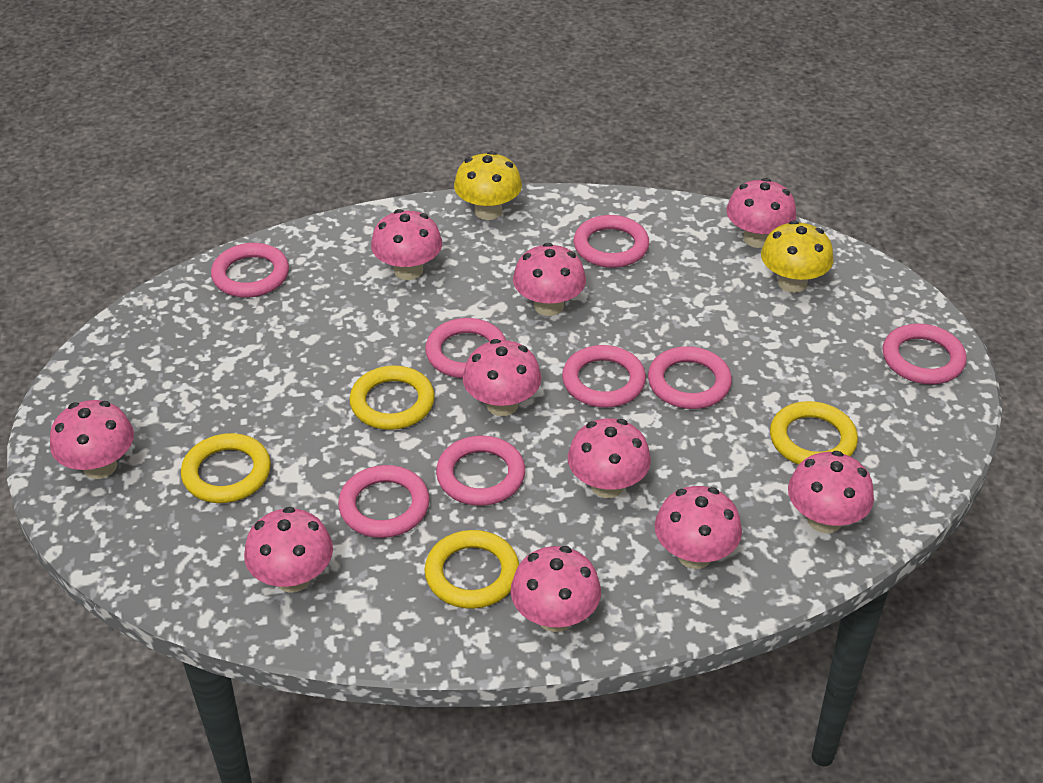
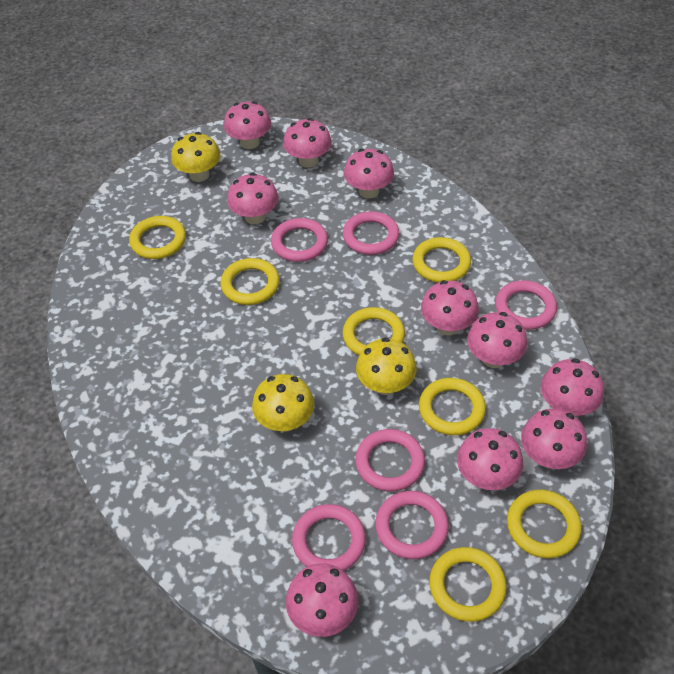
pink ring: 8 -> 6
yellow mushroom: 2 -> 3
yellow ring: 4 -> 7

